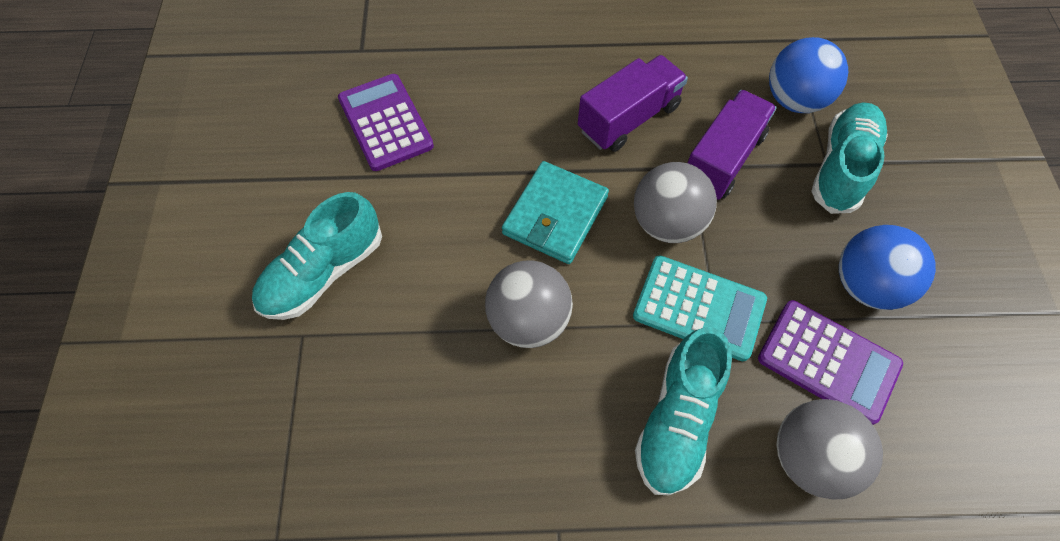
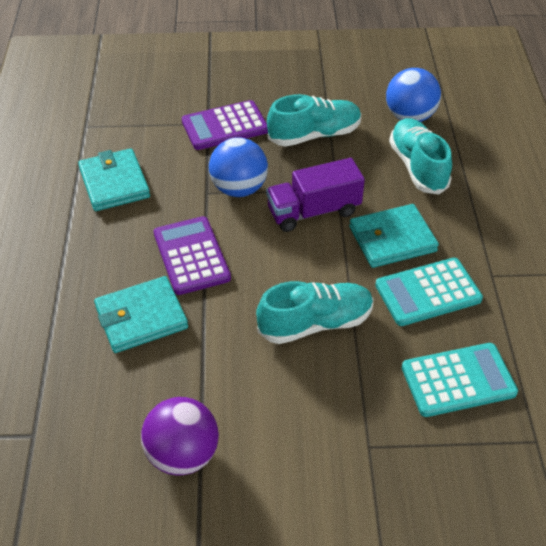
grey ball: 3 -> 0
purple ball: 0 -> 1
purple truck: 2 -> 1
turquoise calculator: 1 -> 2
turquoise wallet: 1 -> 3

